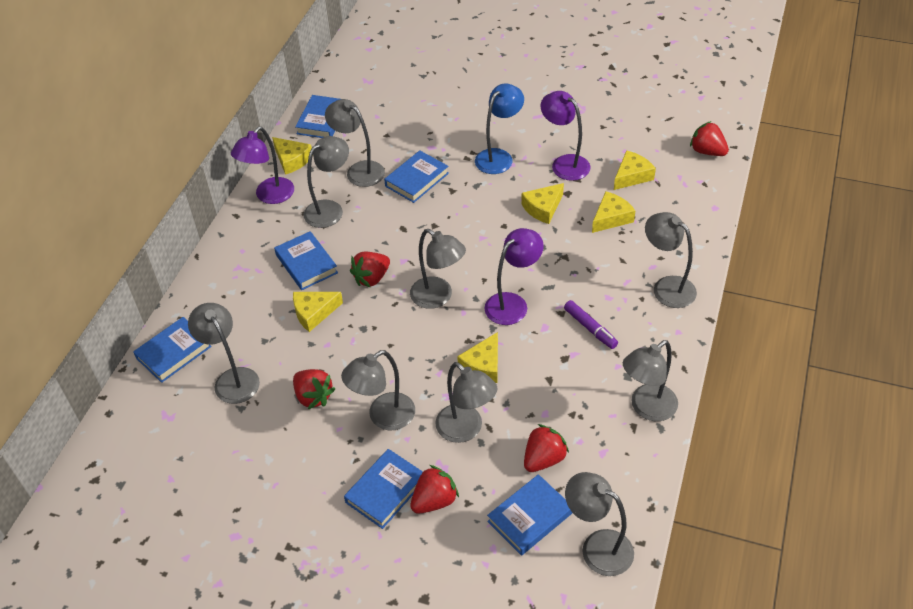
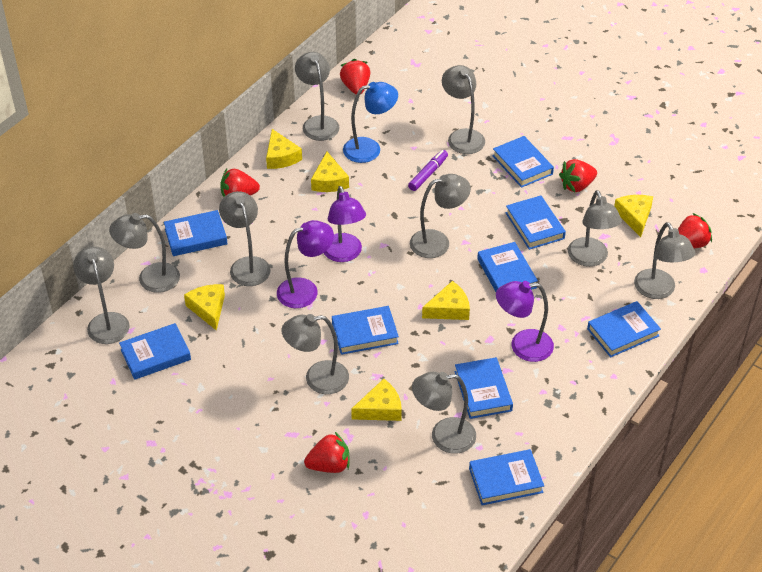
blue book: 6 -> 9
grey lamp: 9 -> 10

